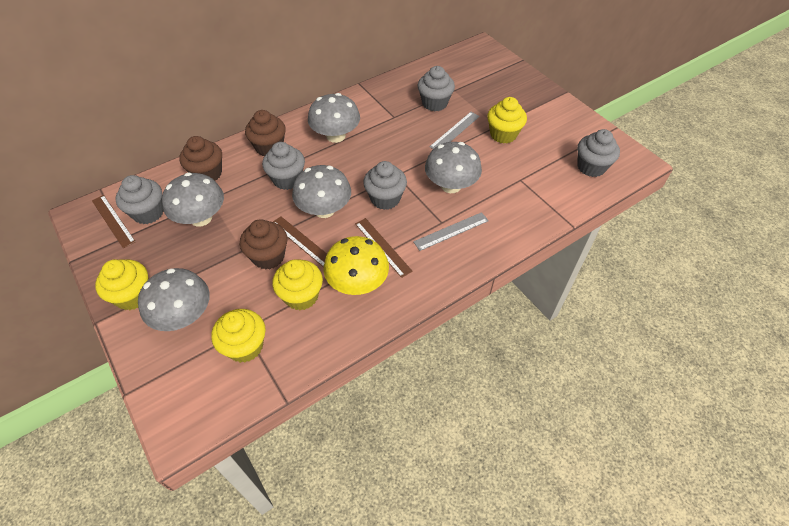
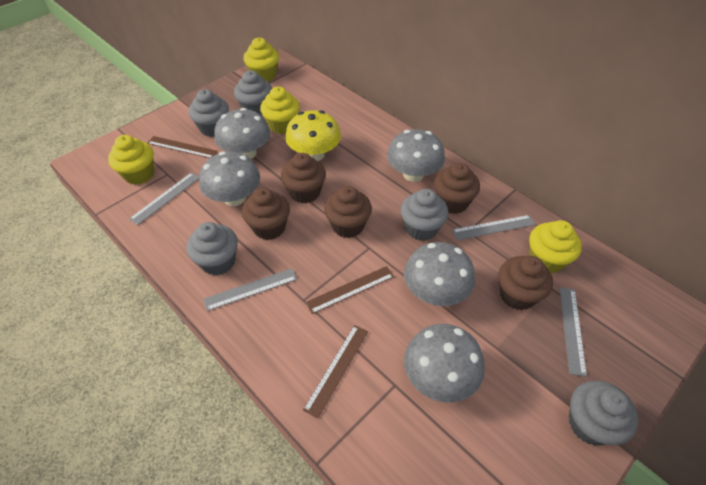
brown cupcake: 3 -> 5
grey ruler: 2 -> 4

